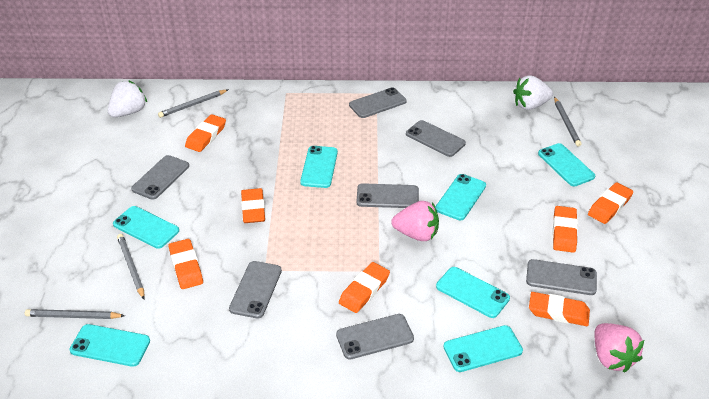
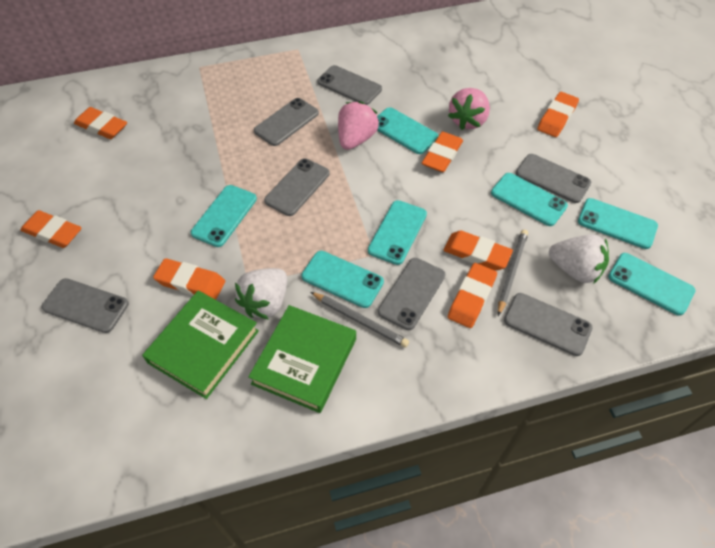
green book: 0 -> 2
grey pencil: 4 -> 2

